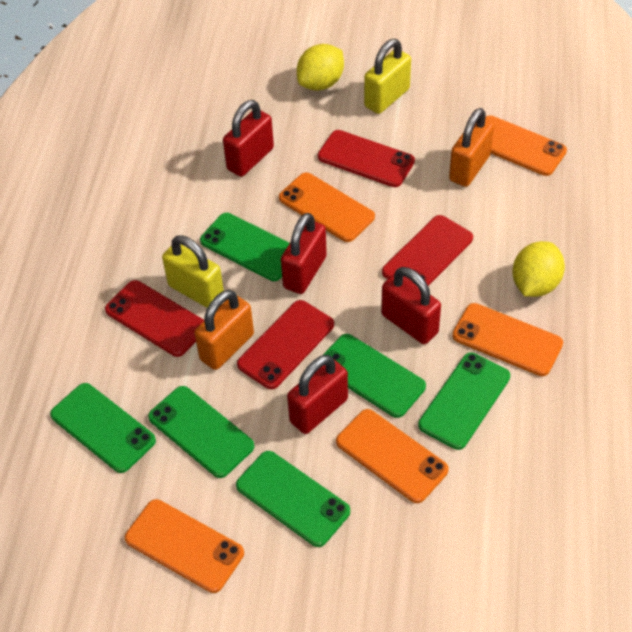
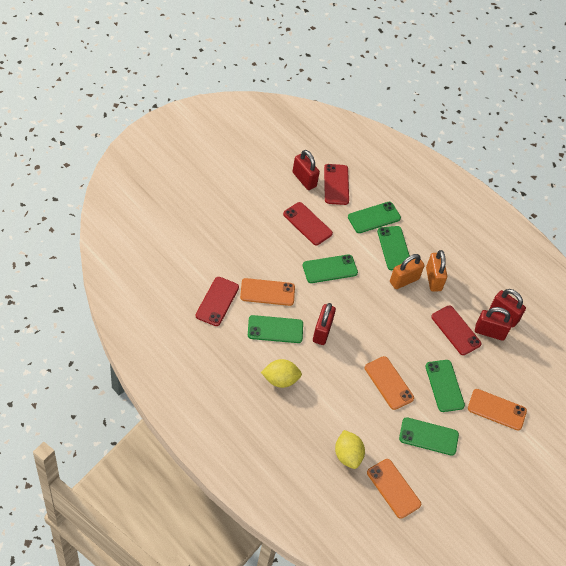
orange phone: 5 -> 4
yellow padlock: 2 -> 0

